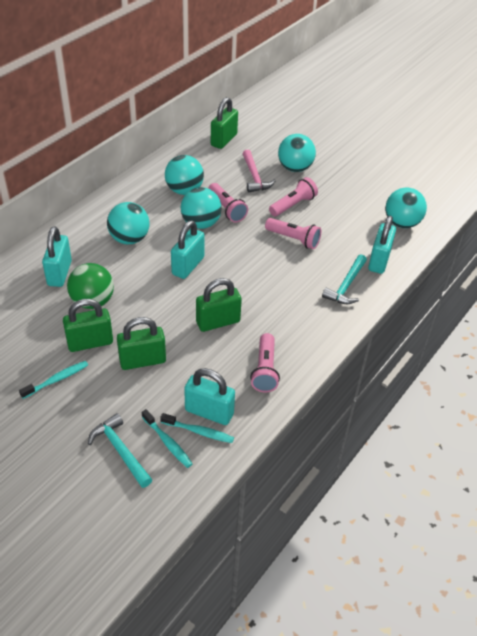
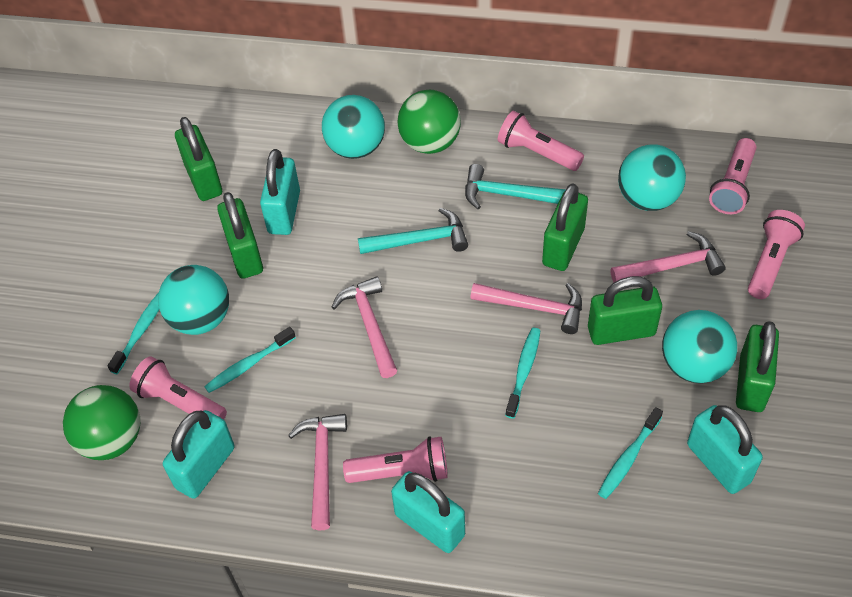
green ball: 1 -> 2
green padlock: 4 -> 5
pink flashlight: 4 -> 5
pink hammer: 1 -> 4
turquoise ball: 5 -> 4
turquoise toothbrush: 3 -> 4

